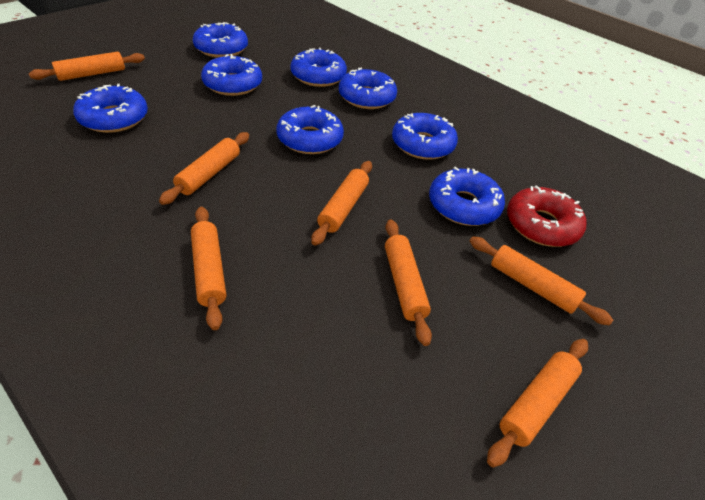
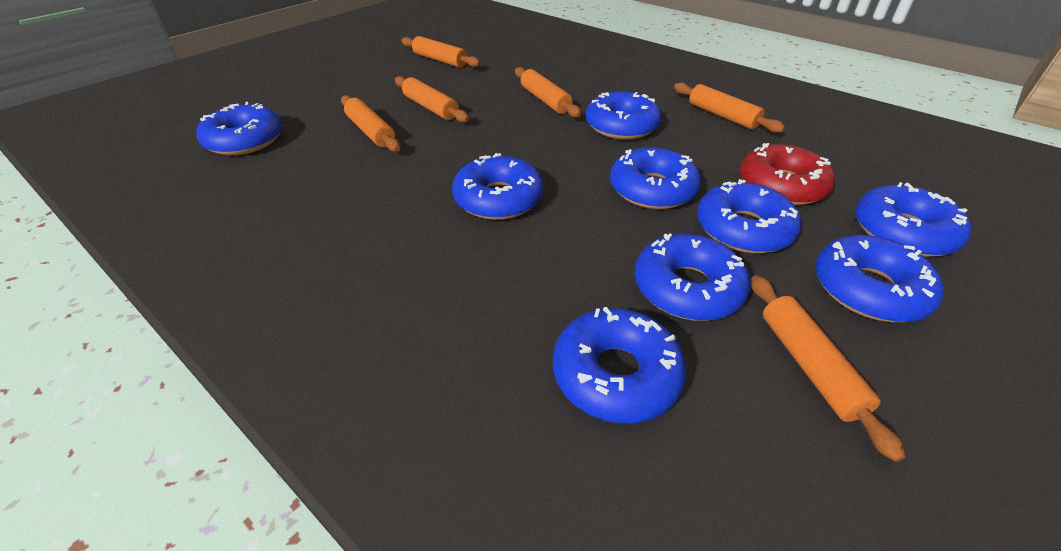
blue donut: 8 -> 9
orange rolling pin: 7 -> 6

